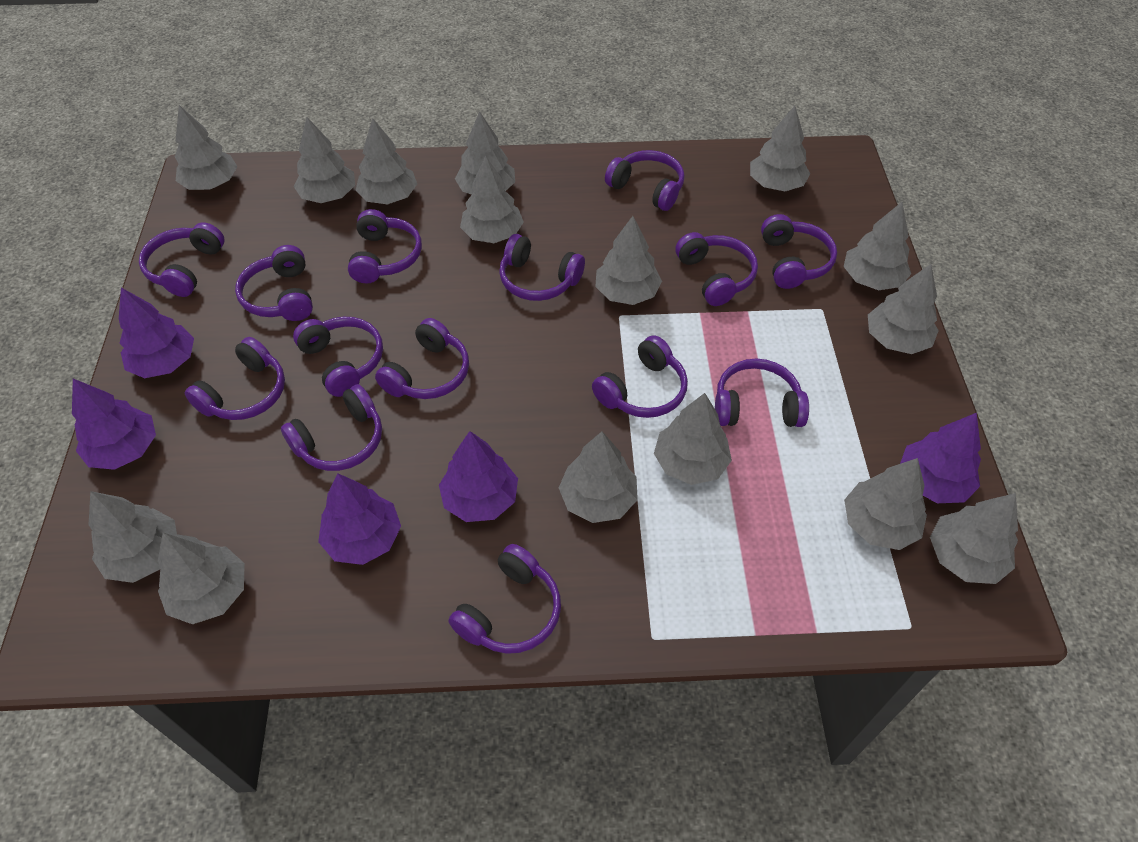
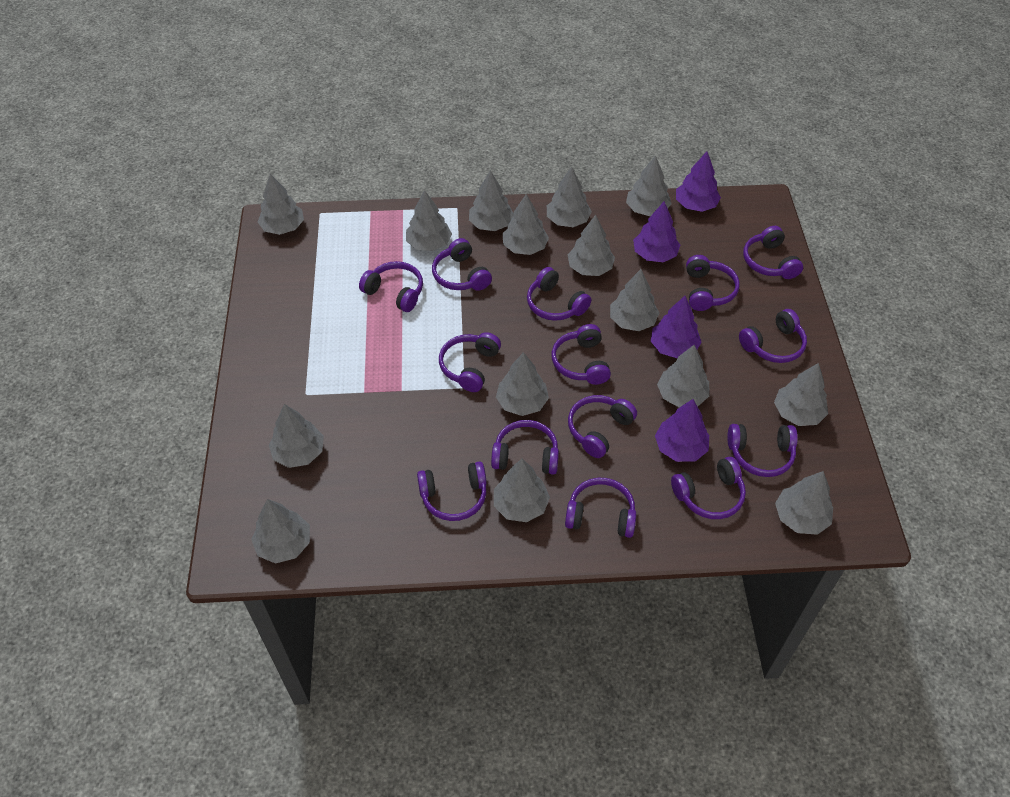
purple tree: 5 -> 4

